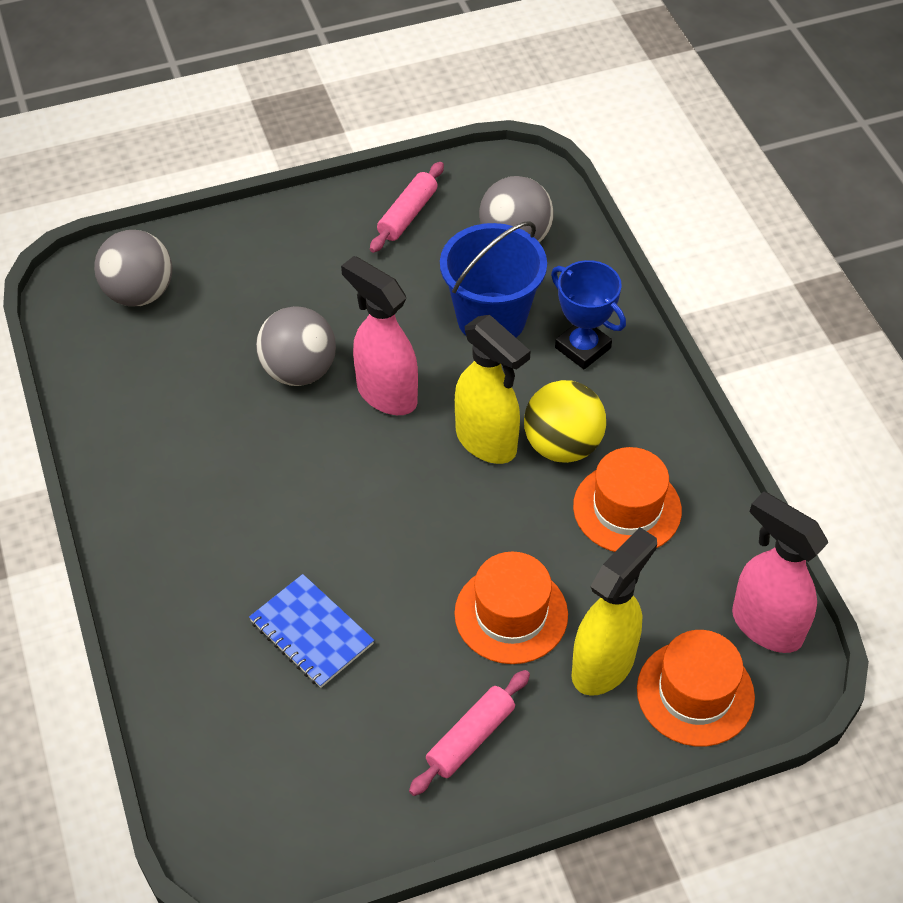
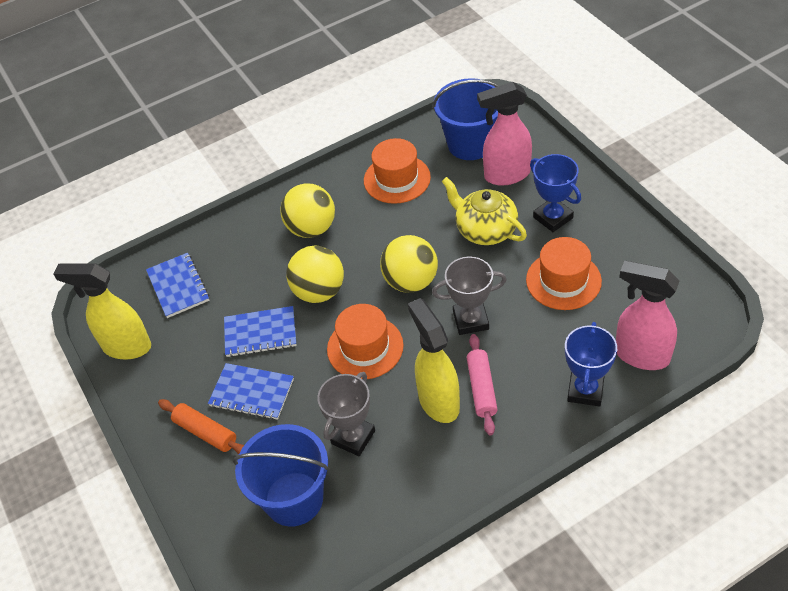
blue bucket: 1 -> 2
blue notebook: 1 -> 3
blue trophy: 1 -> 2
grey ball: 3 -> 0
grey trophy: 0 -> 2
orange rolling pin: 0 -> 1
pink rolling pin: 2 -> 1
yellow ball: 1 -> 3
yellow teapot: 0 -> 1

